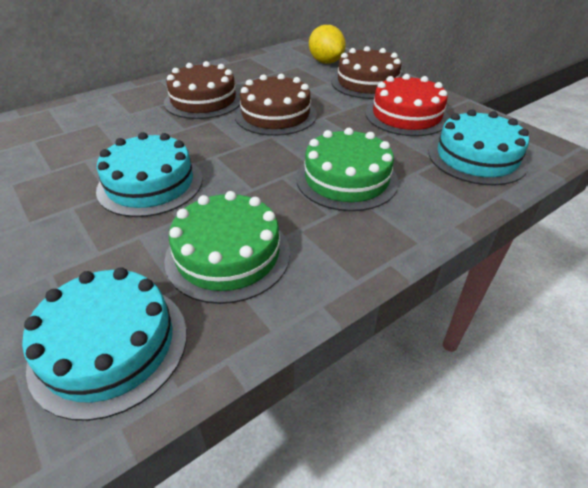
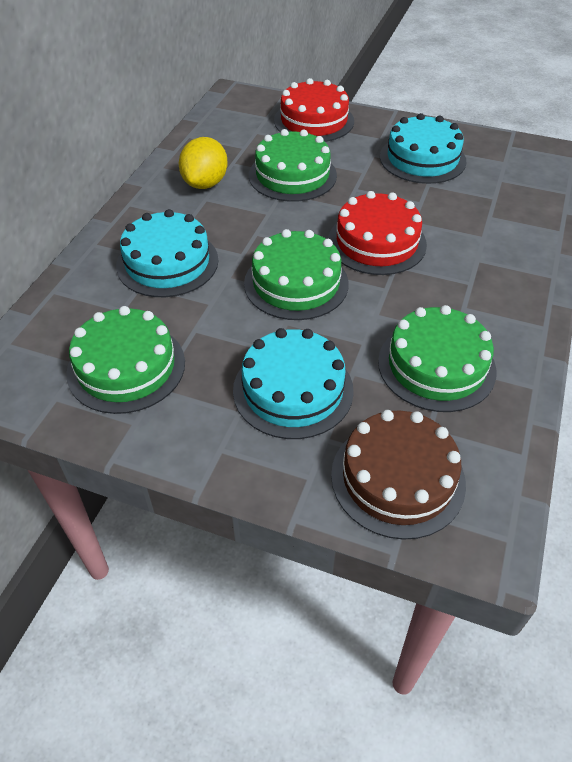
brown cake: 3 -> 1
green cake: 2 -> 4
red cake: 1 -> 2

